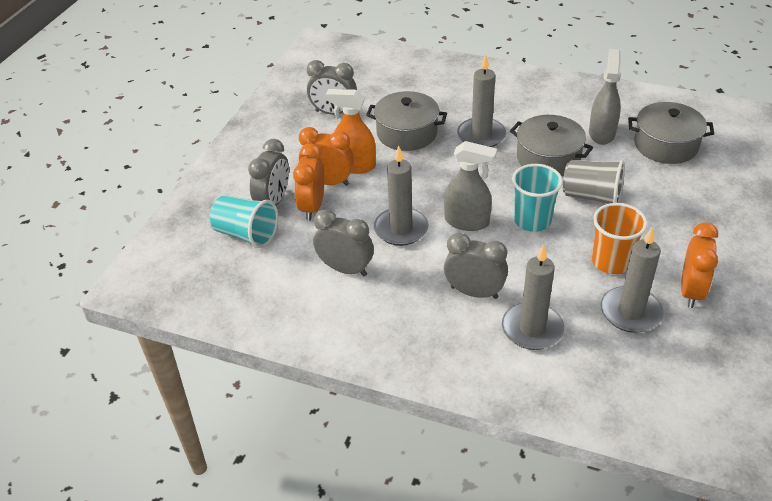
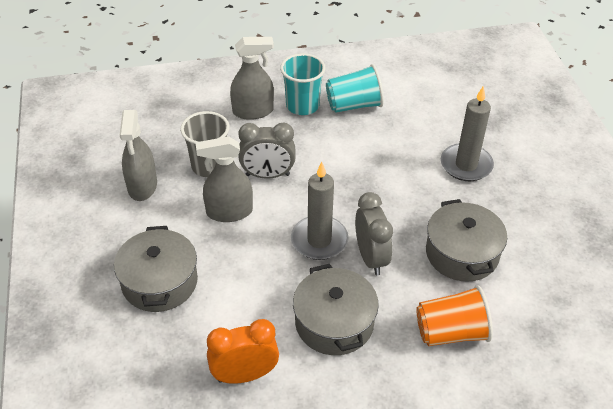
grey candle: 4 -> 2
grey clock: 4 -> 2
grey spray bottle: 2 -> 3
orange clock: 3 -> 1
orange spray bottle: 1 -> 0

